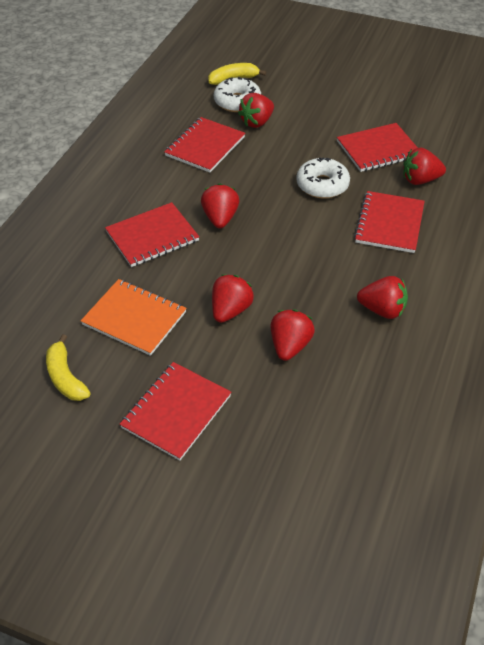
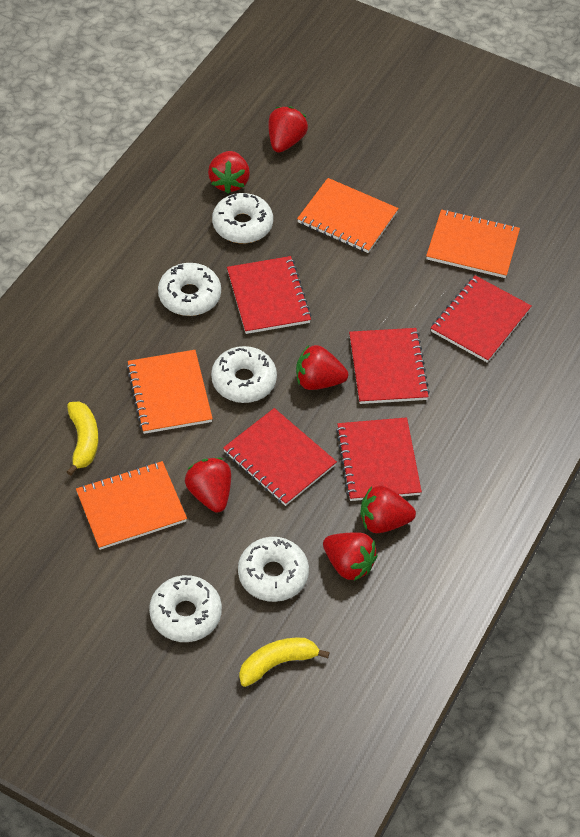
orange notebook: 1 -> 4
white donut: 2 -> 5

